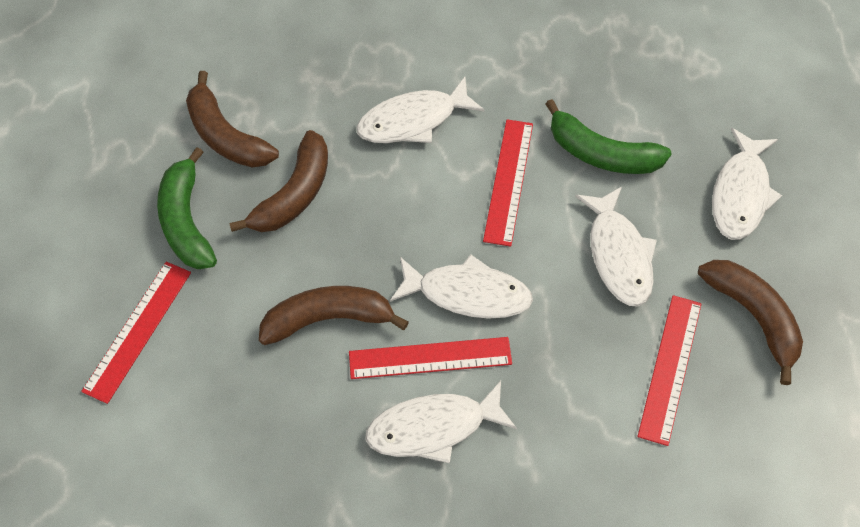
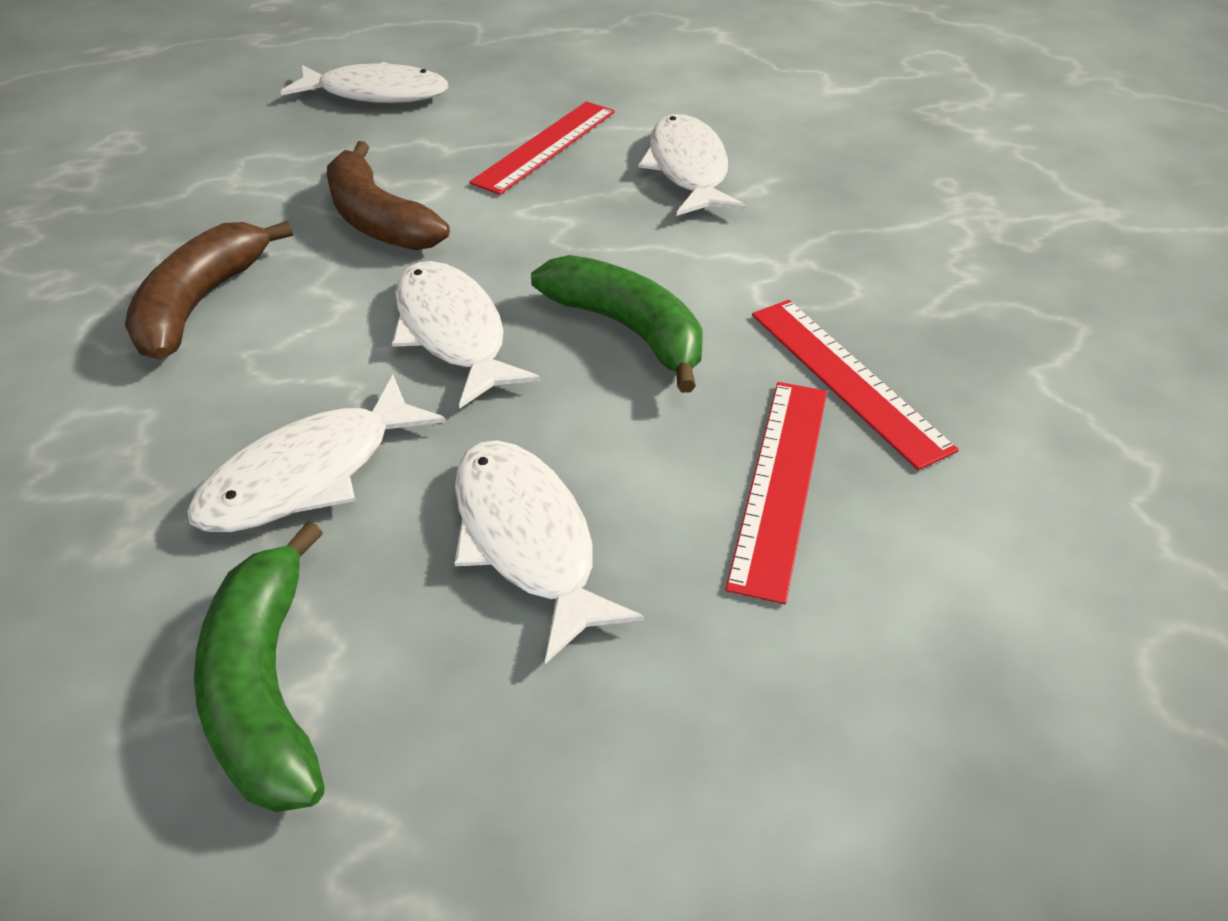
brown banana: 4 -> 2
red ruler: 4 -> 3

